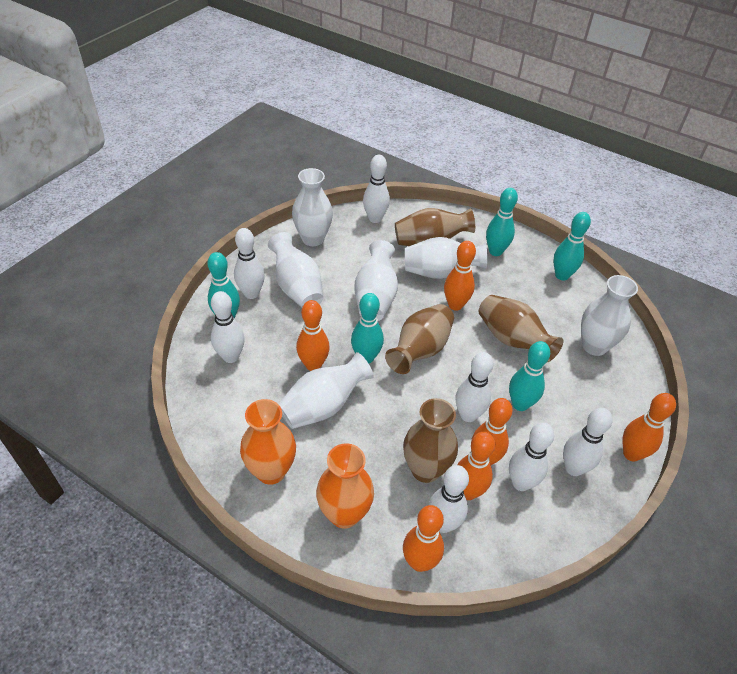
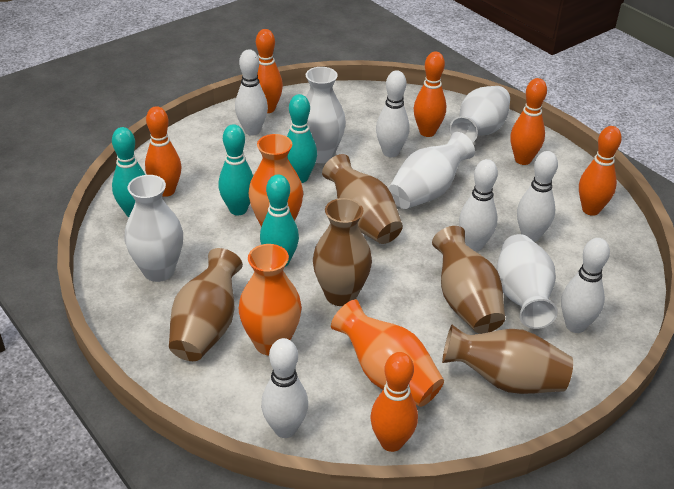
brown vase: 4 -> 5
orange vase: 2 -> 3
turquoise bowling pin: 5 -> 4
white bowling pin: 7 -> 6
white vase: 6 -> 5

